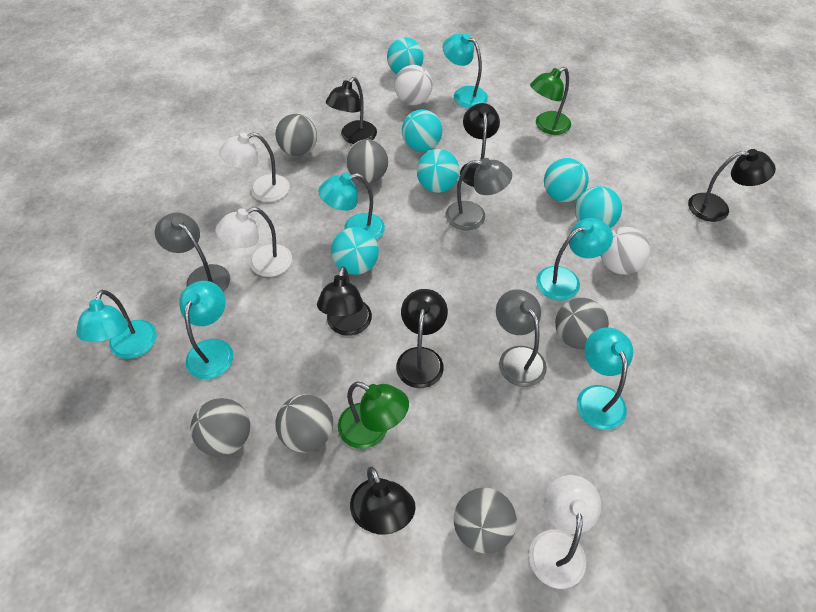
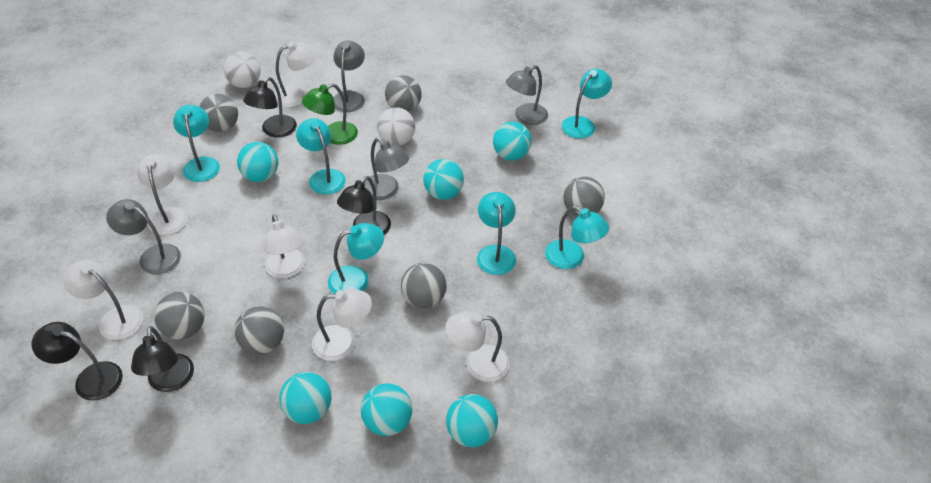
black lamp: 6 -> 4
green lamp: 2 -> 1
grey lamp: 3 -> 4
white lamp: 3 -> 6

